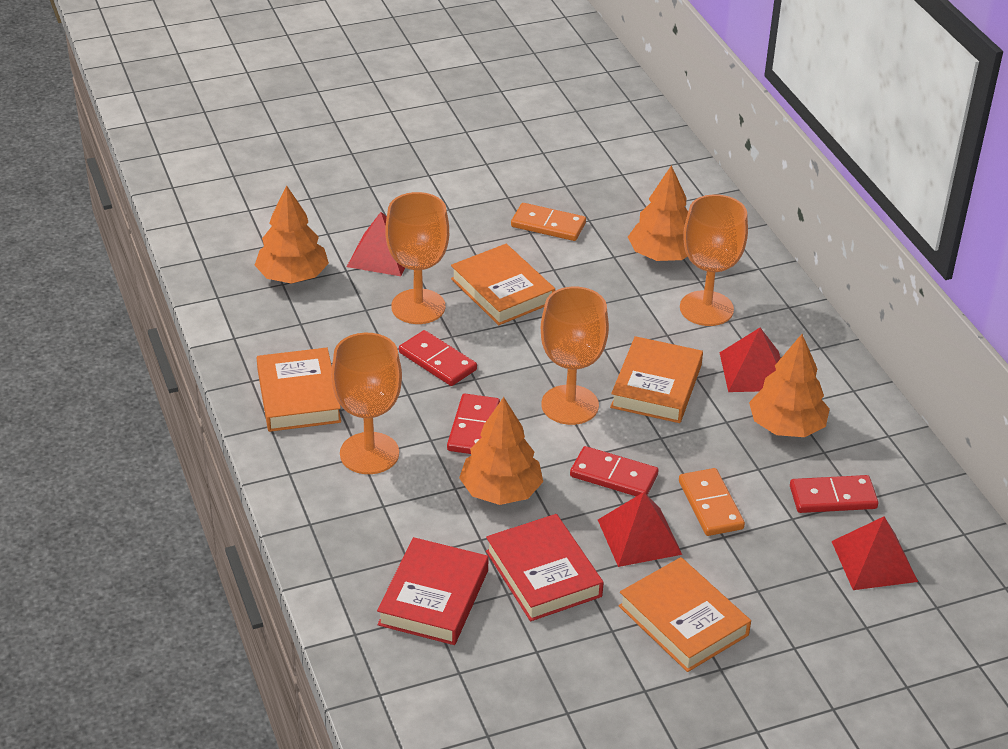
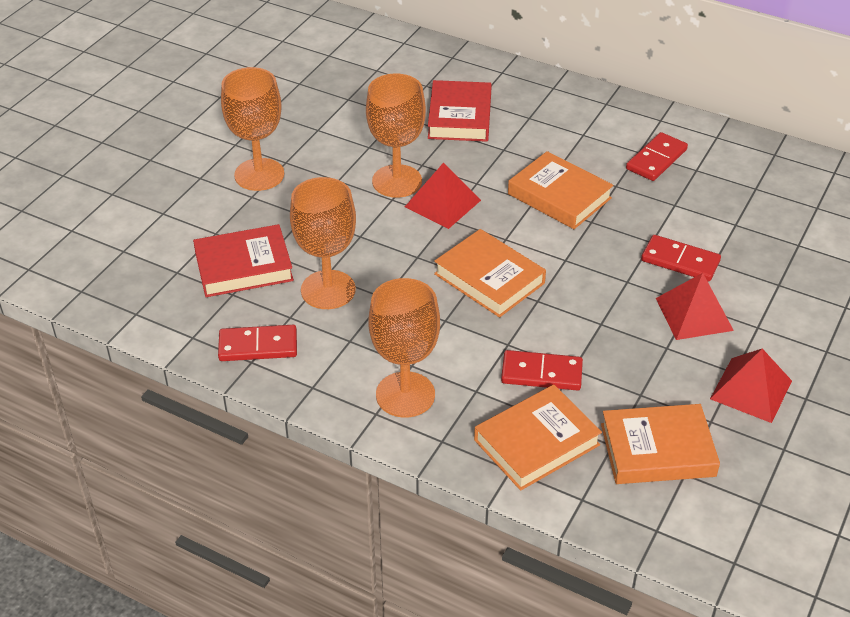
orange domino: 2 -> 0
orange tree: 4 -> 0
red pyramid: 4 -> 3

